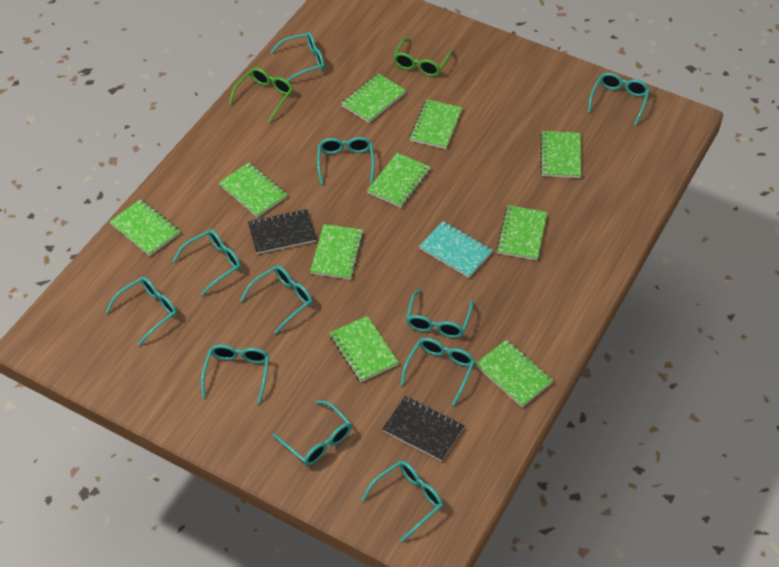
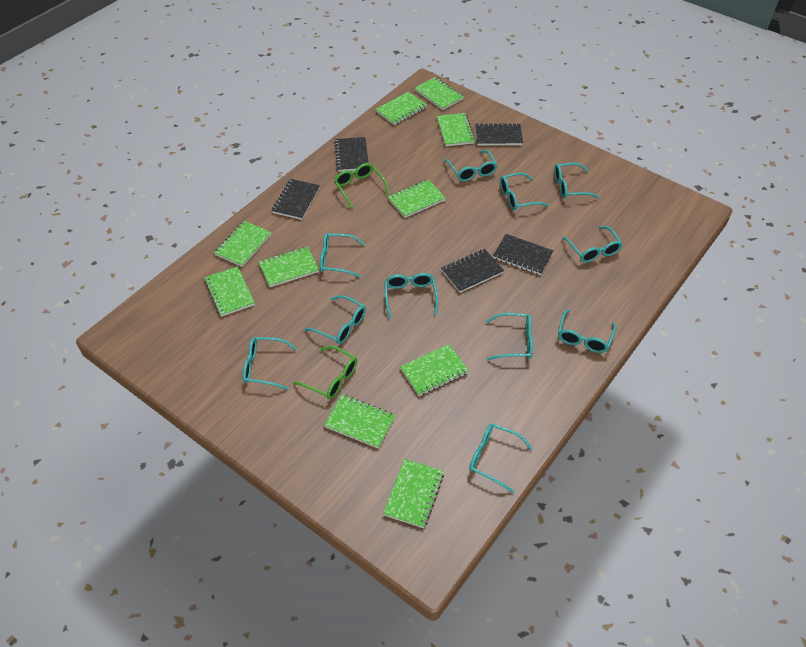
black notebook: 2 -> 5
turquoise notebook: 1 -> 0

